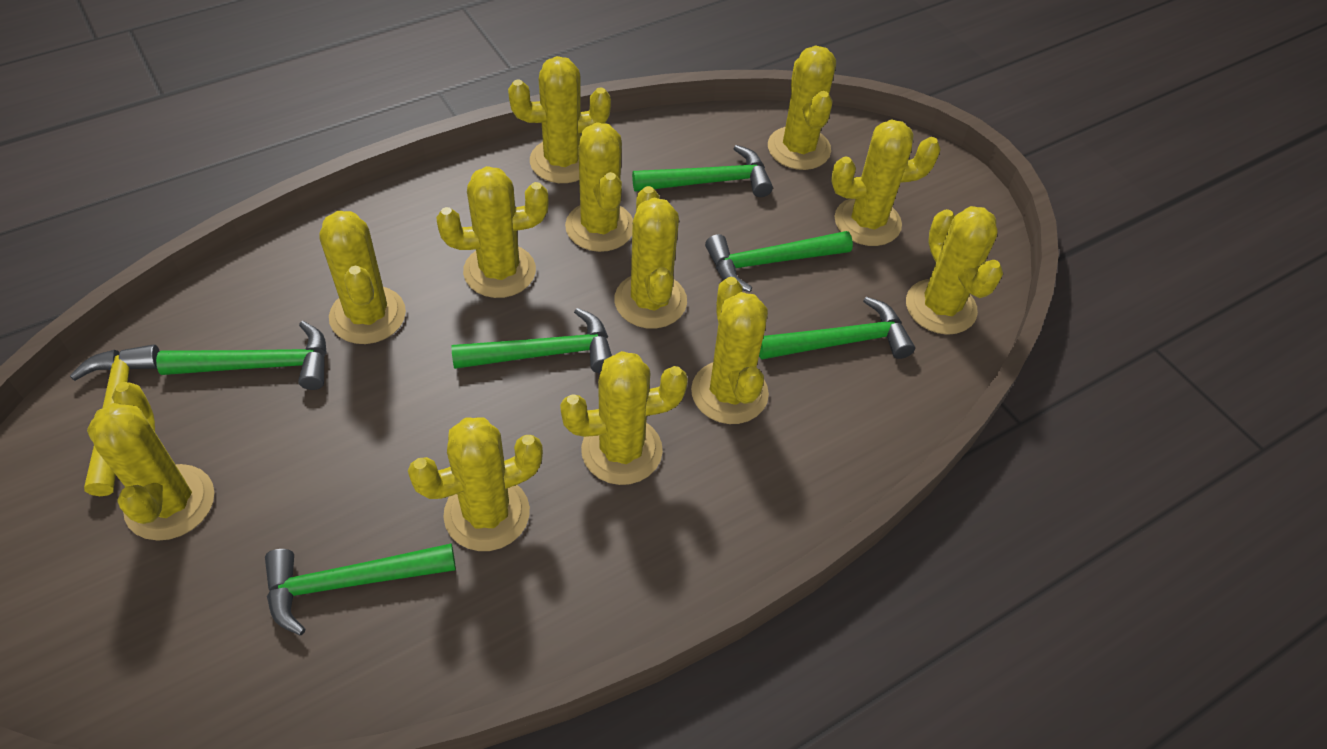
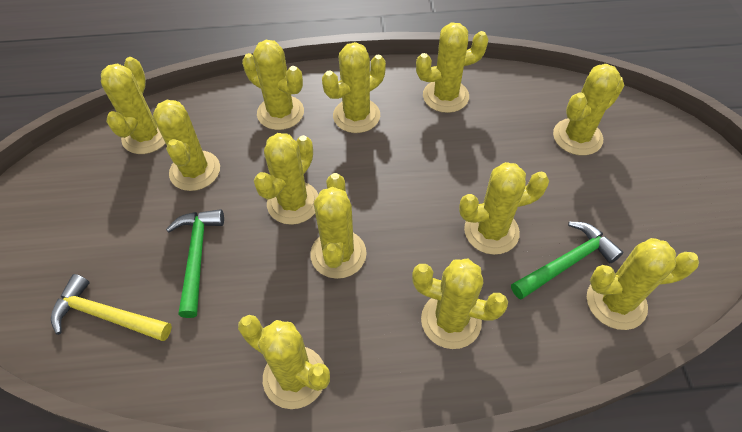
green hammer: 6 -> 2

